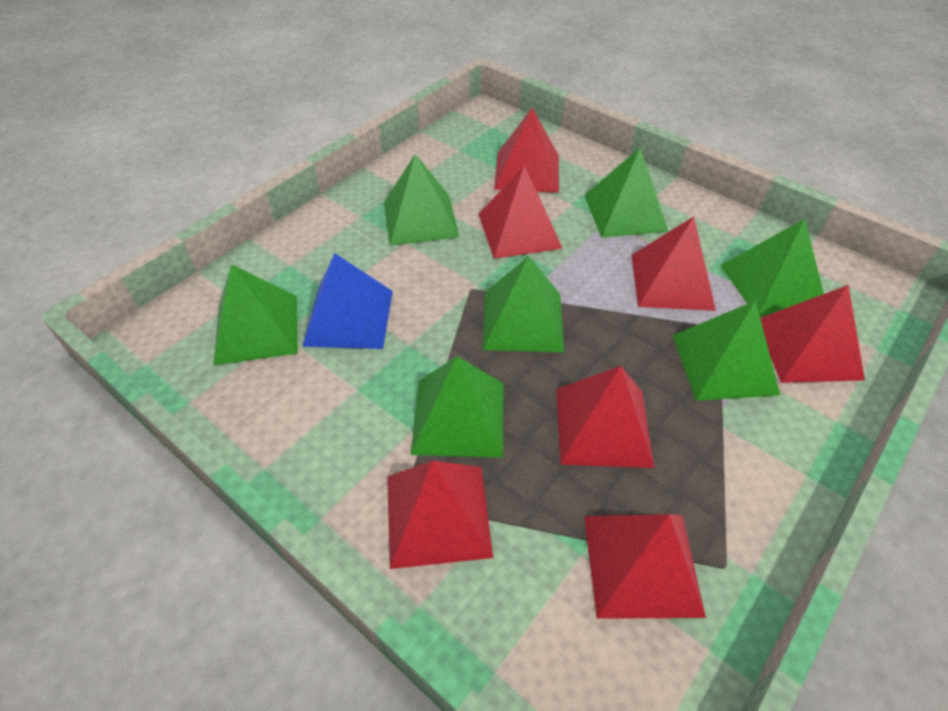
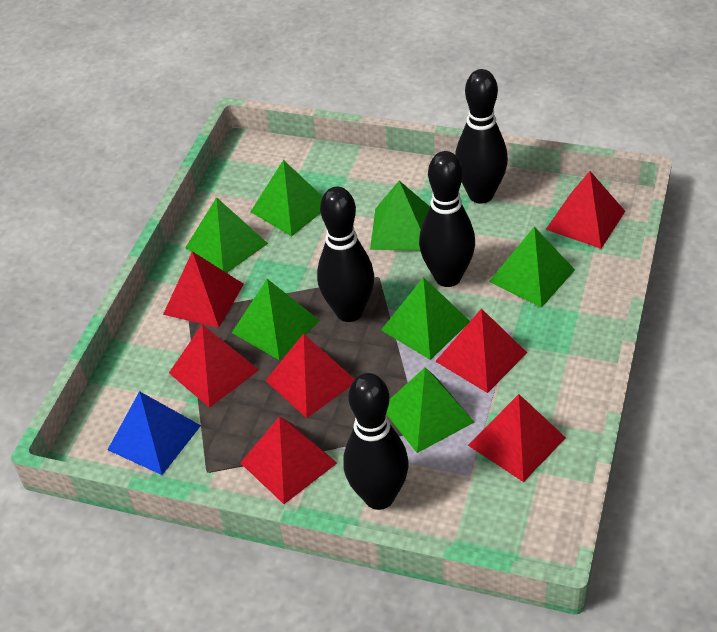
black bowling pin: 0 -> 4

